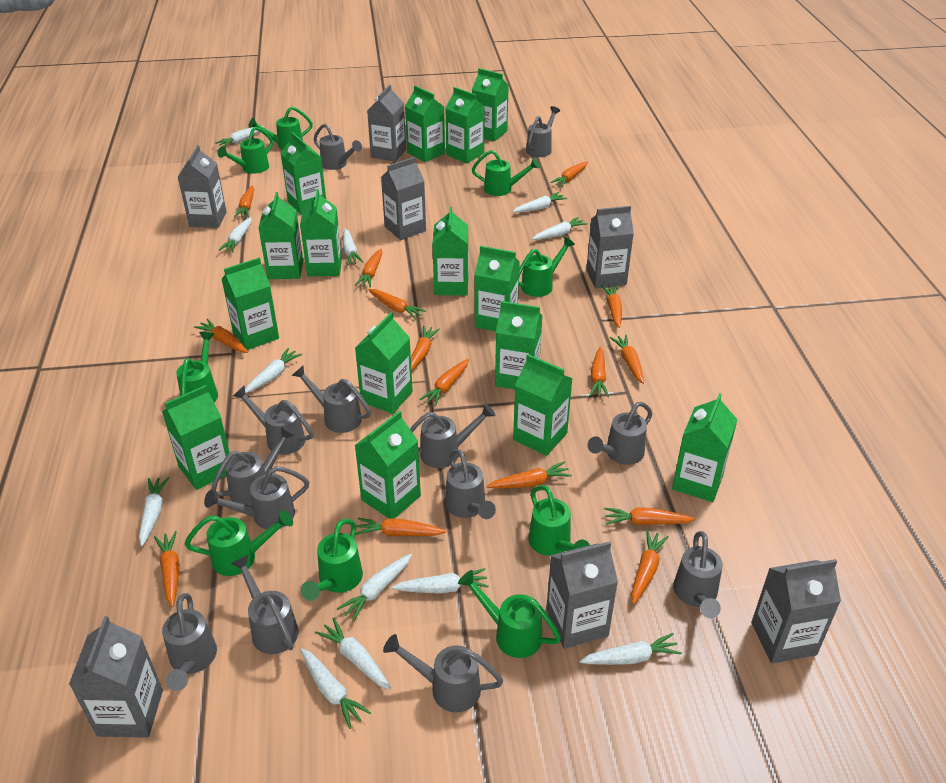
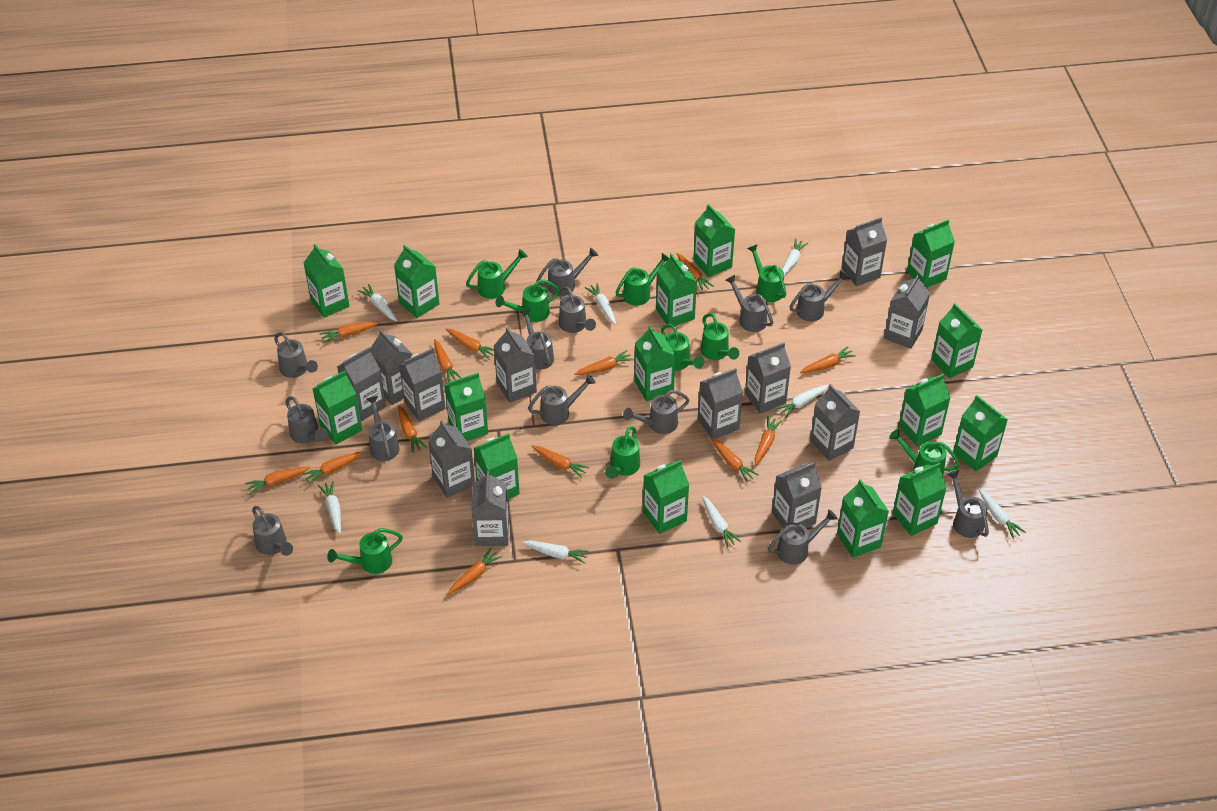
grey carton: 7 -> 12
orange carrot: 15 -> 13
white carrot: 12 -> 8

